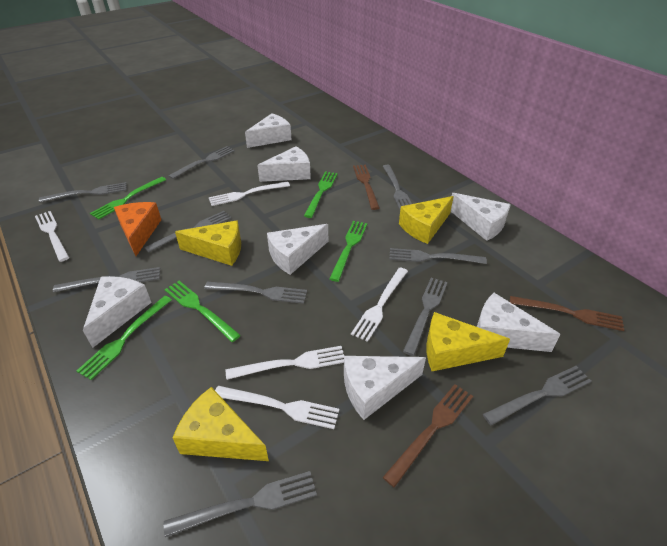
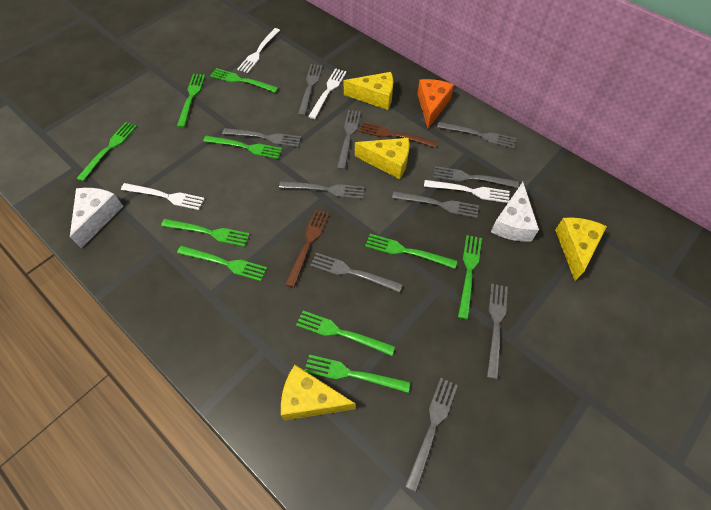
brown fork: 3 -> 2
green fork: 5 -> 10
white cheese: 7 -> 2
white fork: 5 -> 4

